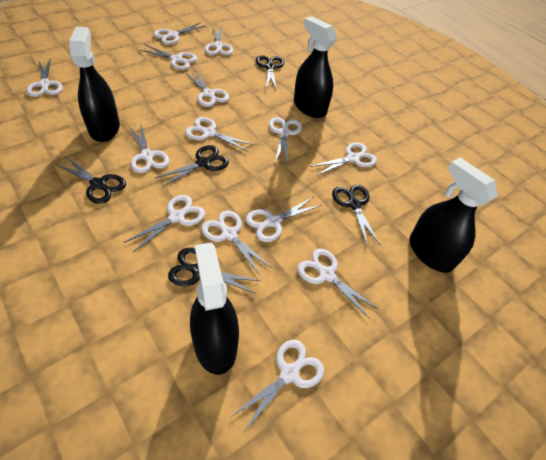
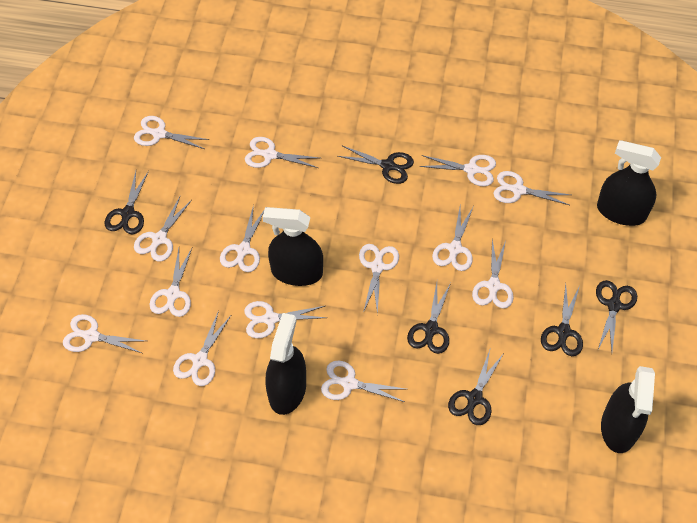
black scissors: 5 -> 6

